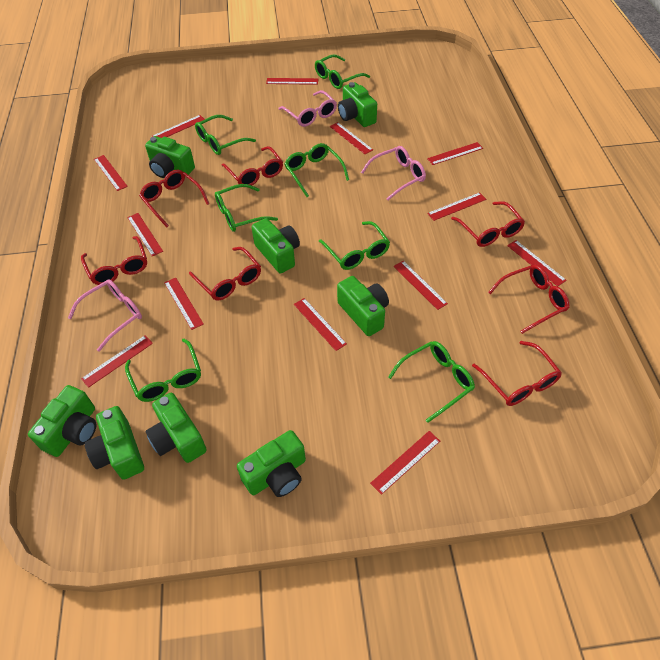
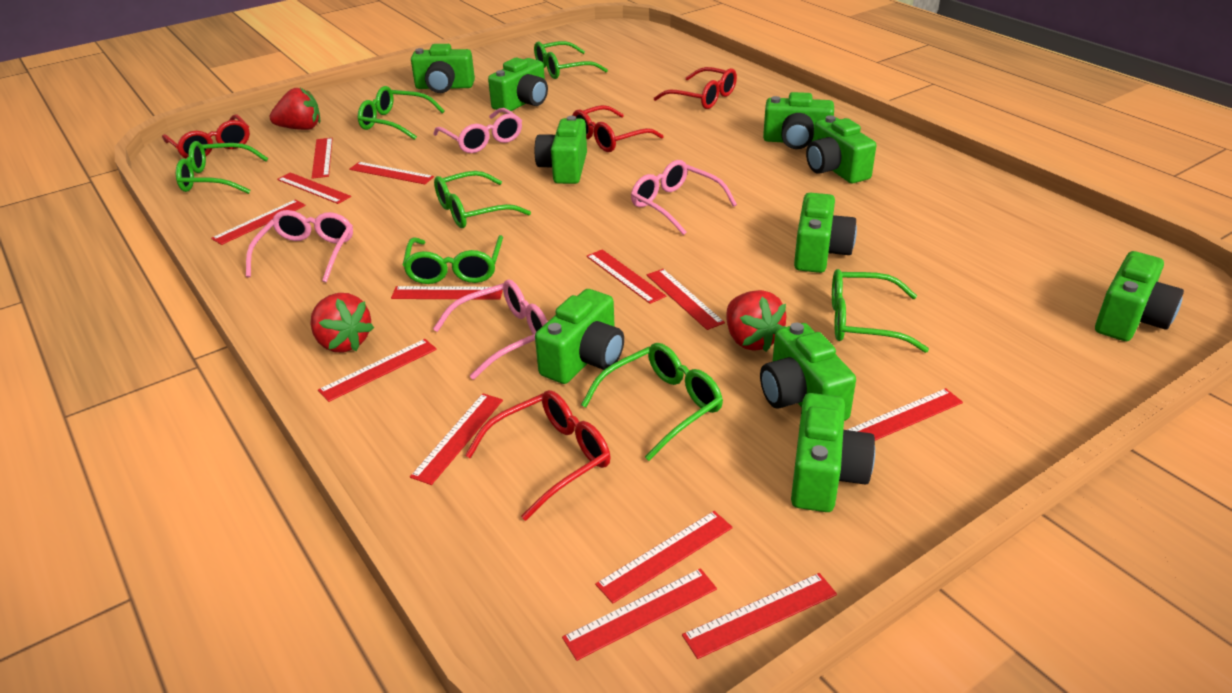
green camera: 8 -> 10
pink glasses: 3 -> 4
red glasses: 7 -> 4
red strawberry: 0 -> 3

